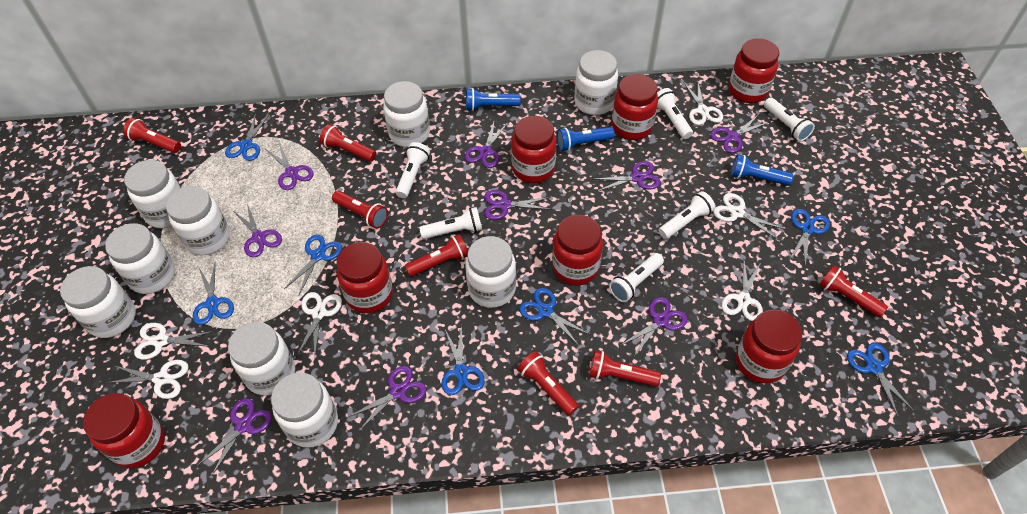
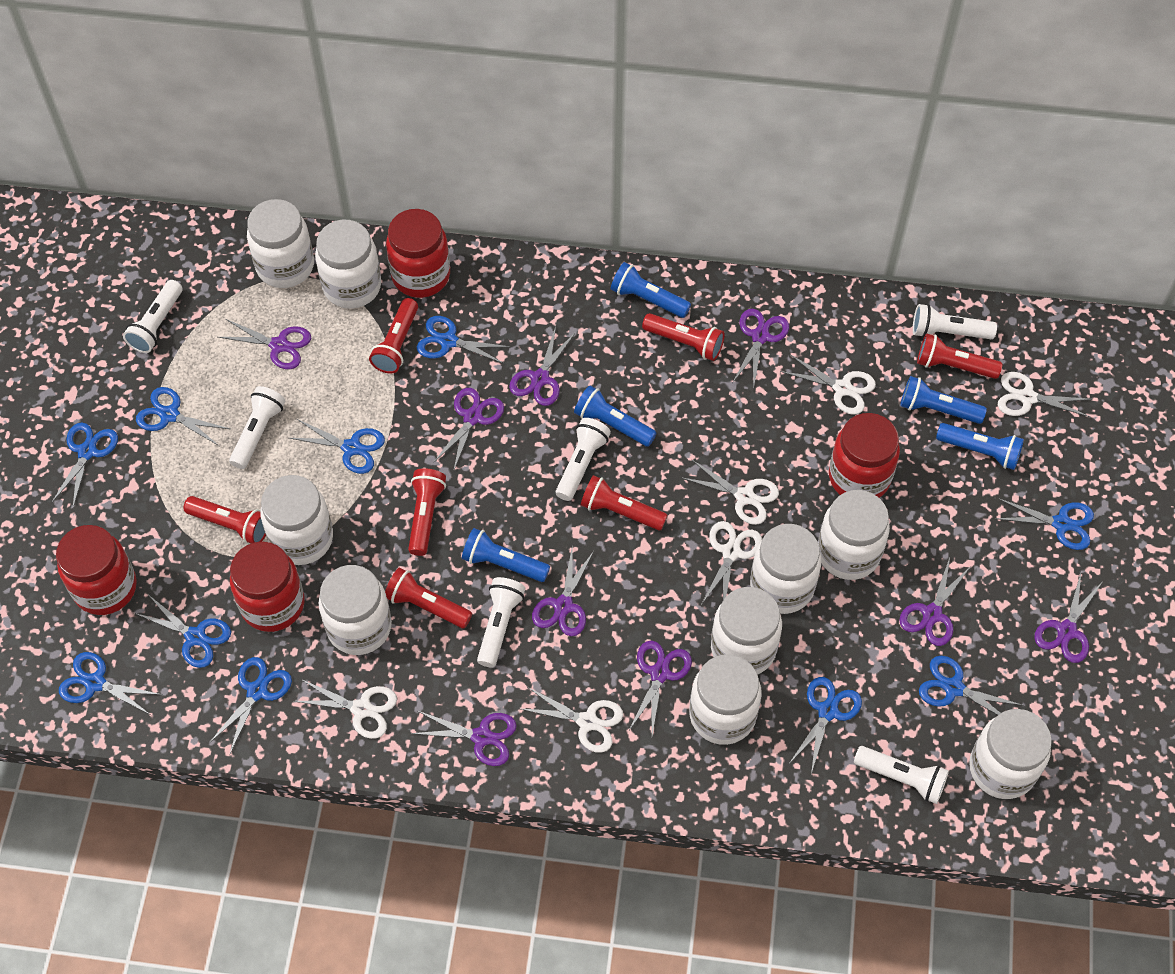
blue flashlight: 3 -> 5
blue scissors: 7 -> 10
red jar: 7 -> 4

